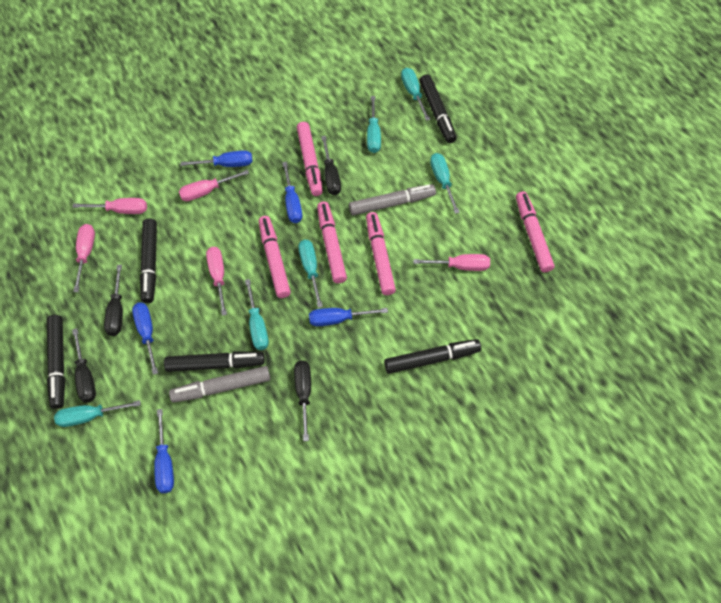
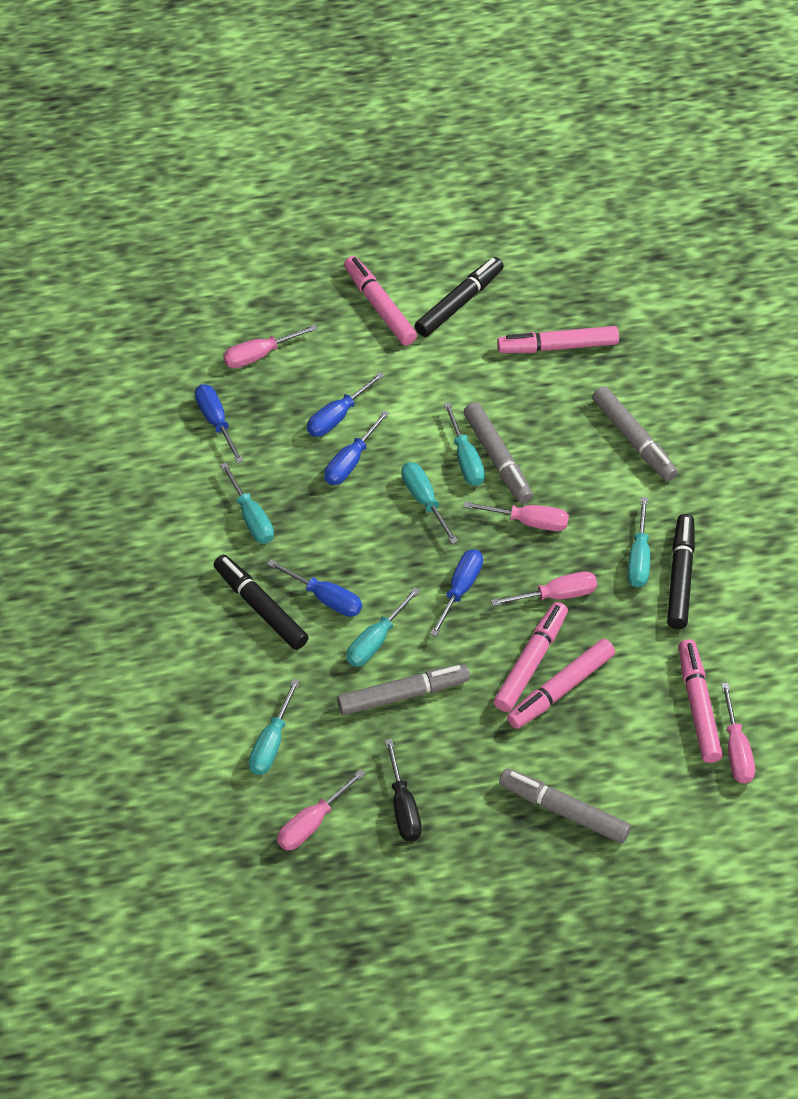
black marker: 5 -> 3
black screwdriver: 4 -> 1
grey marker: 2 -> 4

